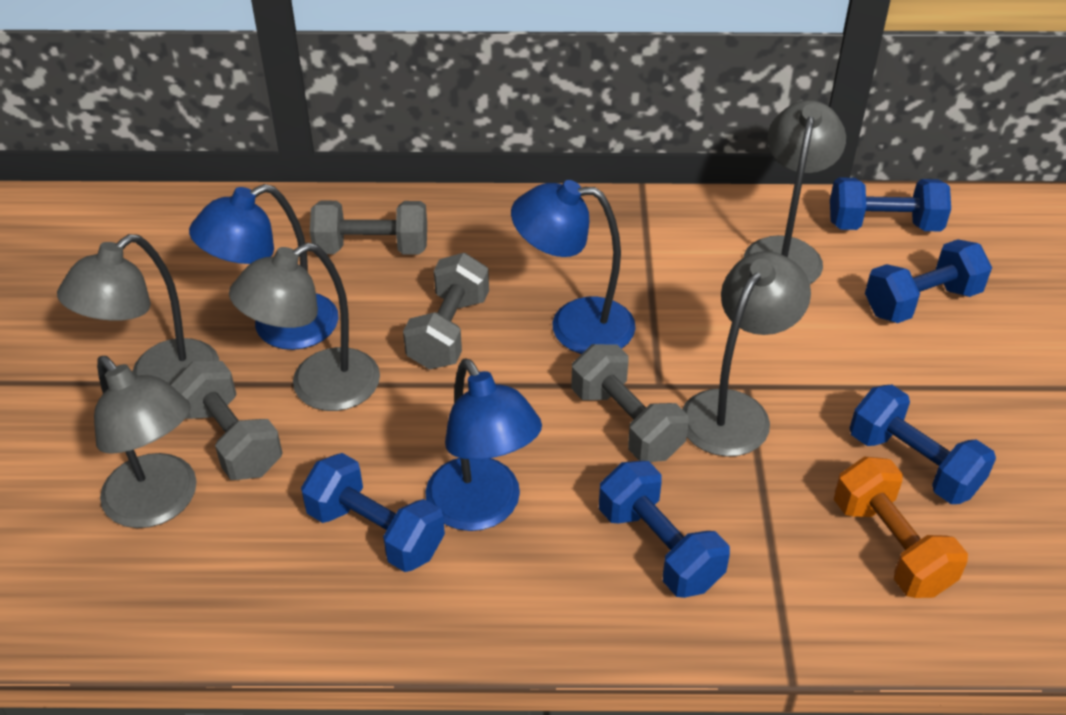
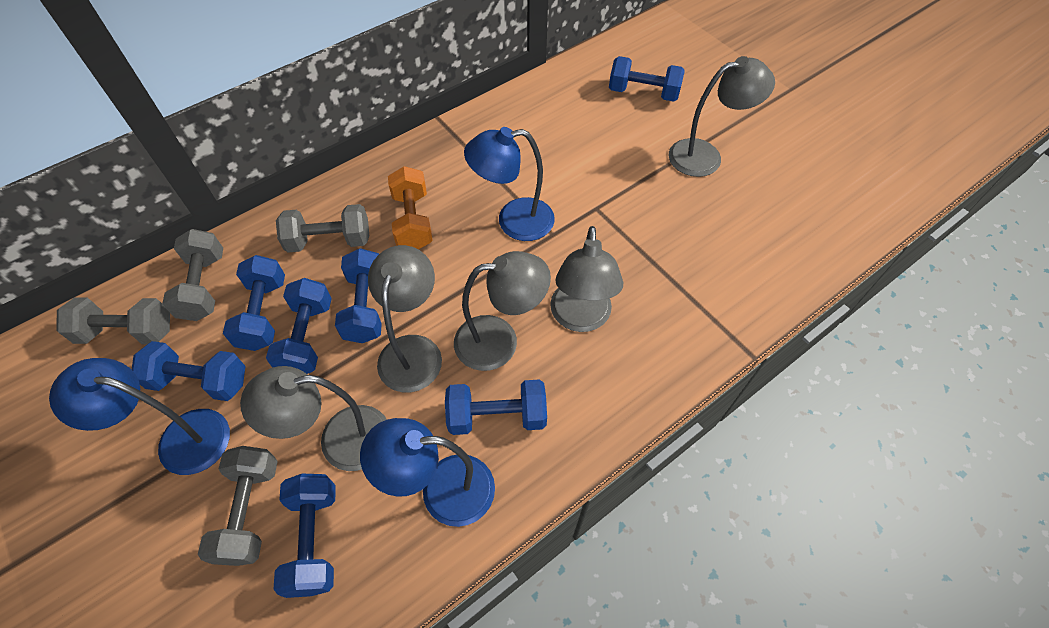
blue dumbbell: 5 -> 7

